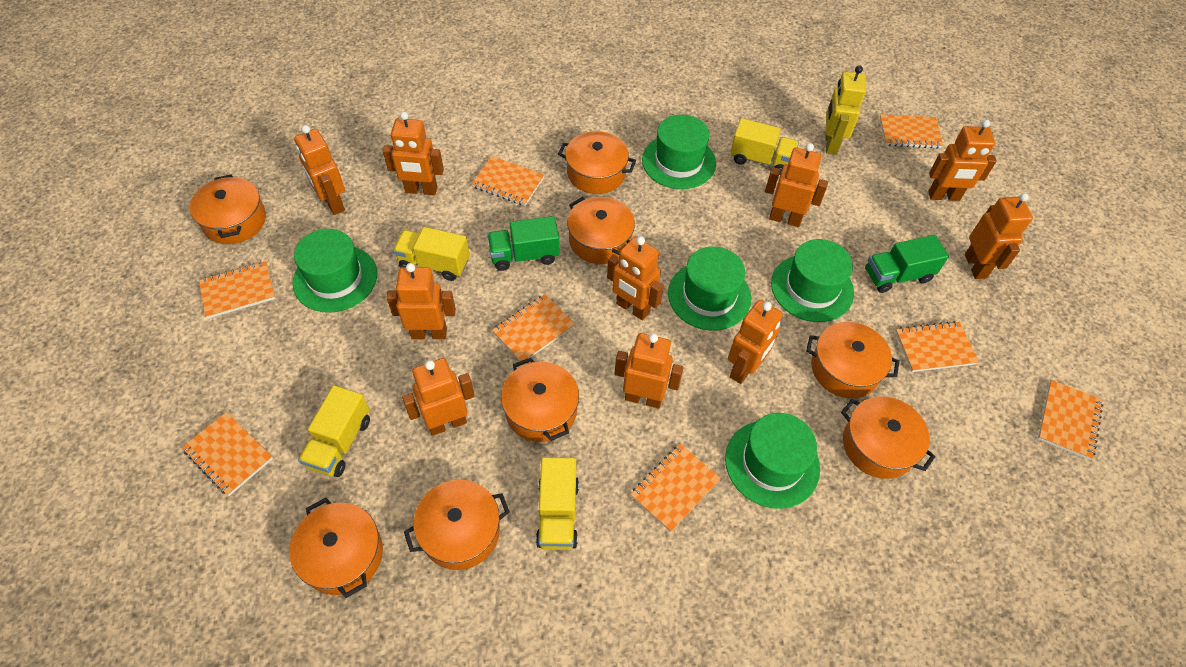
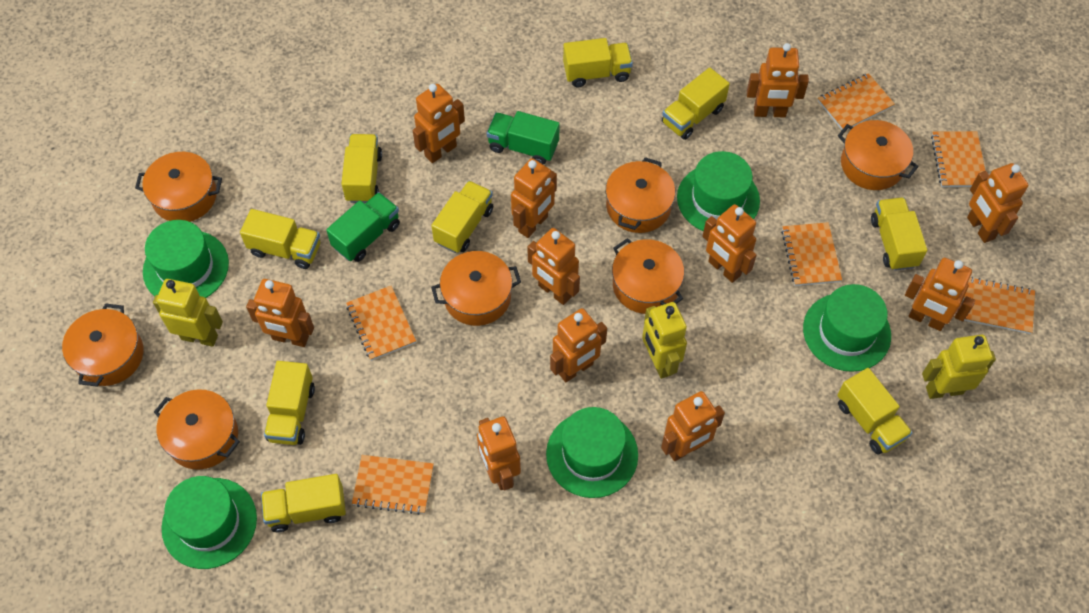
orange notebook: 8 -> 6
orange pot: 8 -> 7
orange robot: 10 -> 11
yellow robot: 1 -> 3
yellow truck: 4 -> 9

